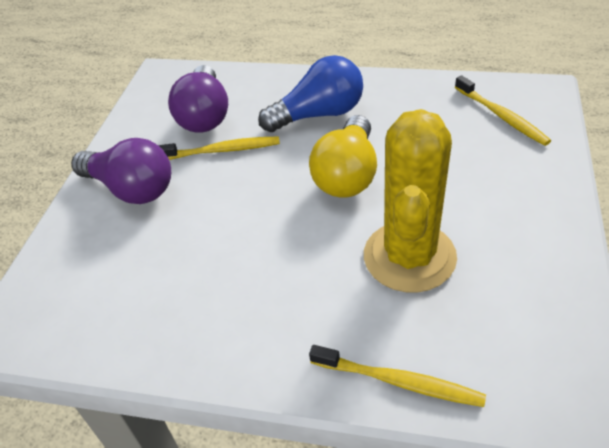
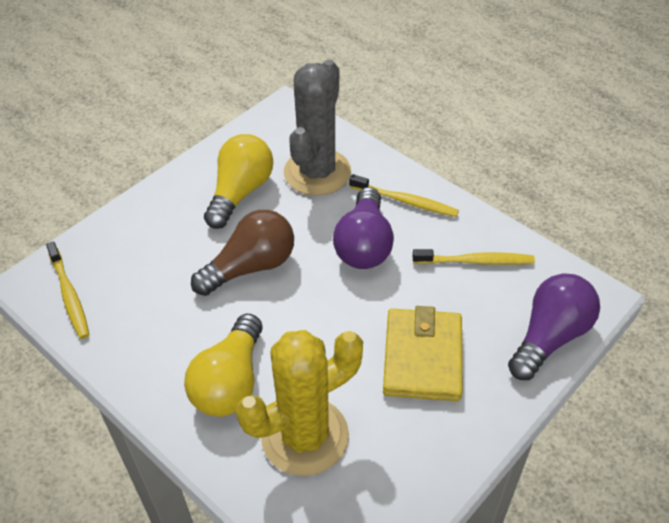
blue light bulb: 1 -> 0
brown light bulb: 0 -> 1
grey cactus: 0 -> 1
yellow light bulb: 1 -> 2
yellow wallet: 0 -> 1

